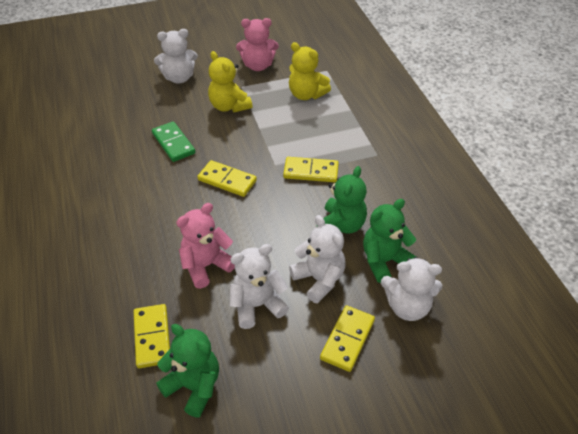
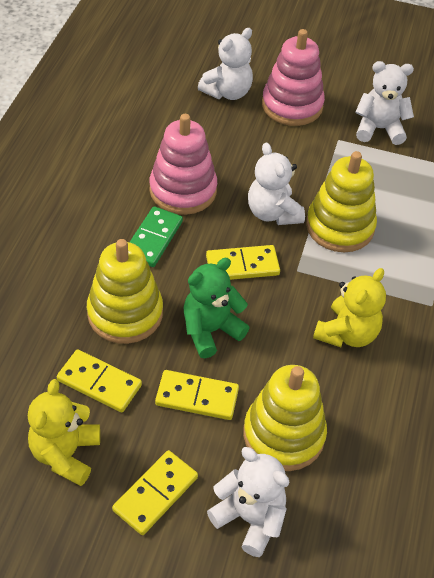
green teddy bear: 3 -> 1
pink stacking toy: 0 -> 2
pink teddy bear: 2 -> 0
yellow stacking toy: 0 -> 3

